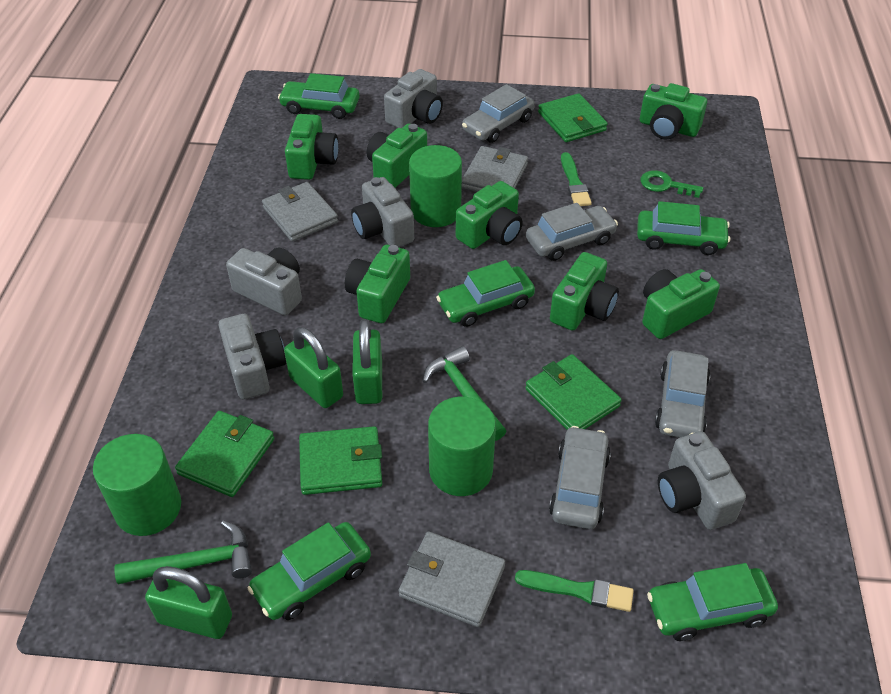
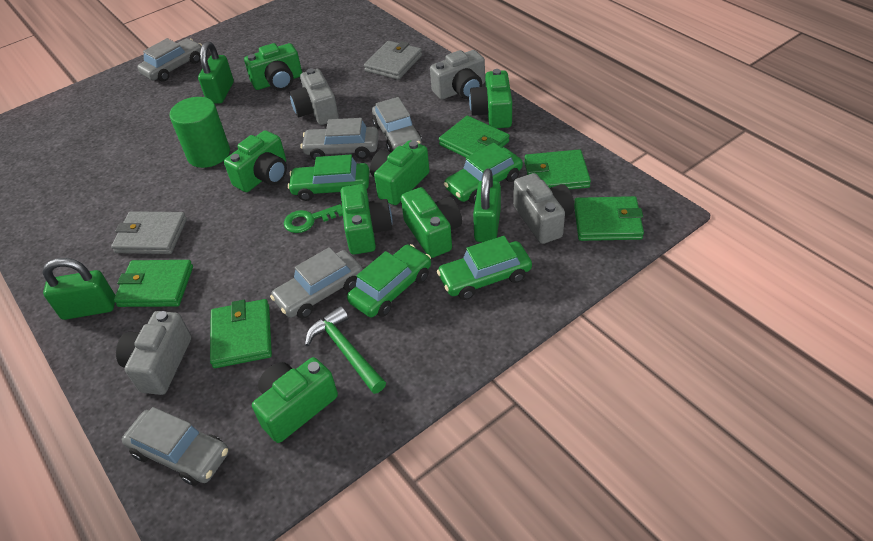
green brush: 2 -> 0
green car: 5 -> 4
green cylinder: 3 -> 1
green hammer: 2 -> 1
green wallet: 4 -> 5
grey camera: 5 -> 4
grey car: 4 -> 5
grey wallet: 3 -> 2

